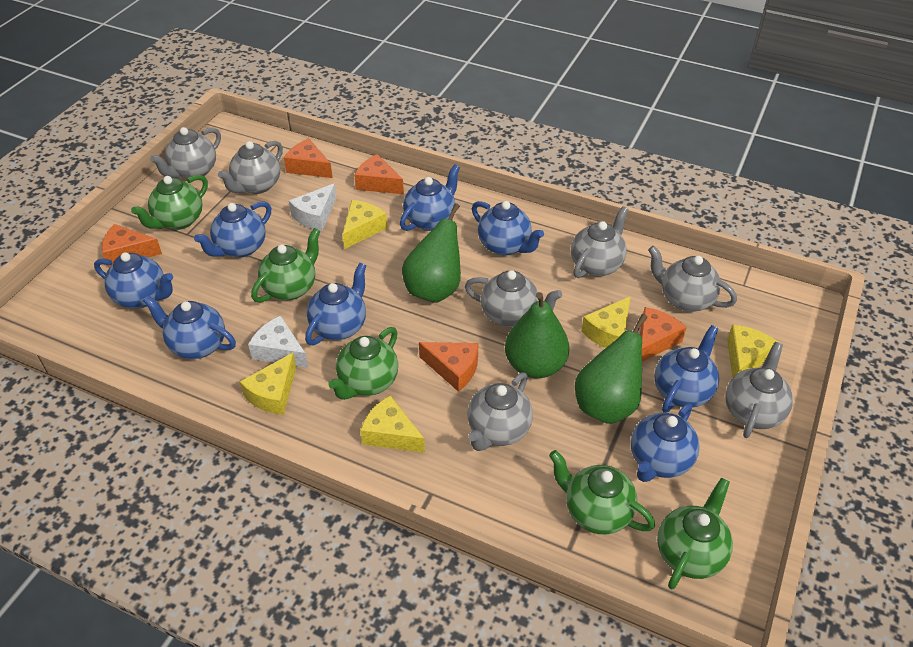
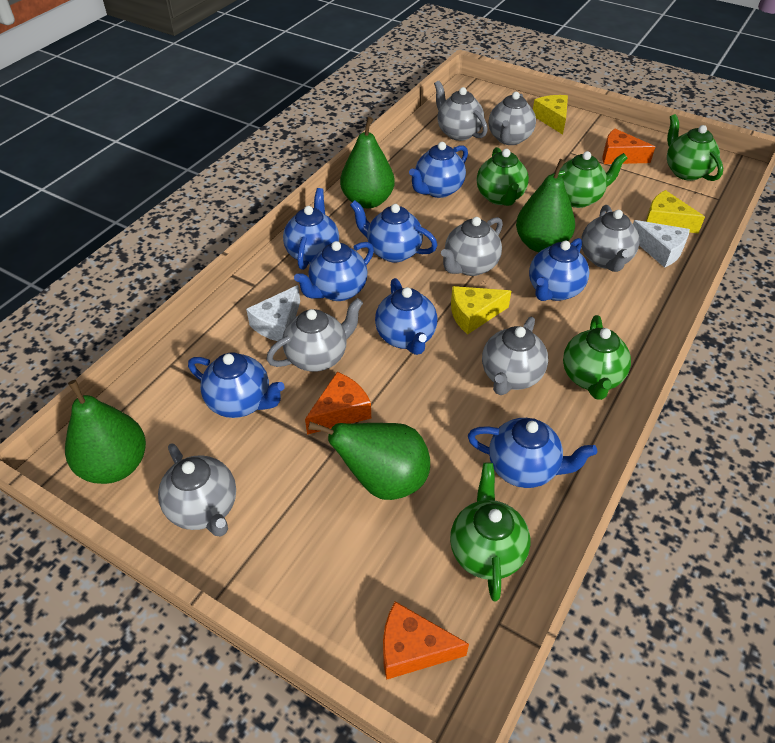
green pear: 3 -> 4
orange cheese: 5 -> 3
yellow cheese: 5 -> 3

